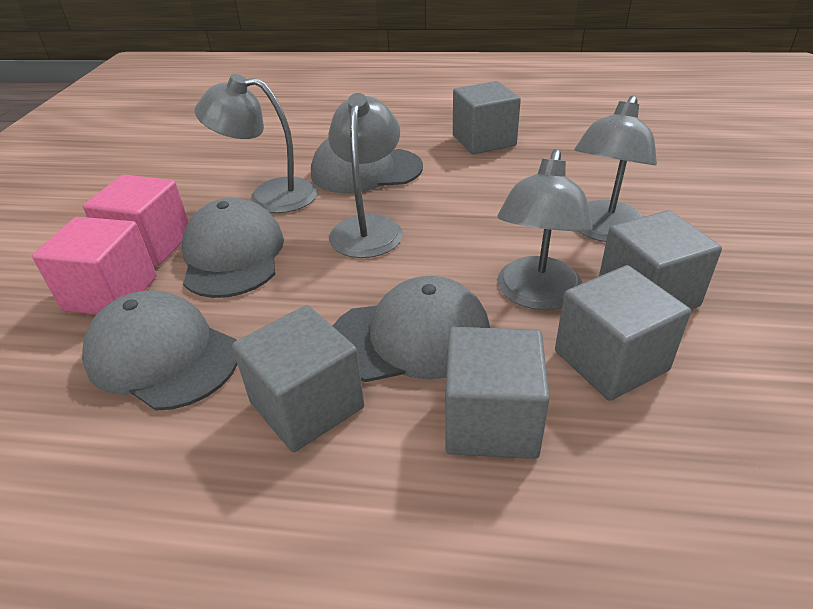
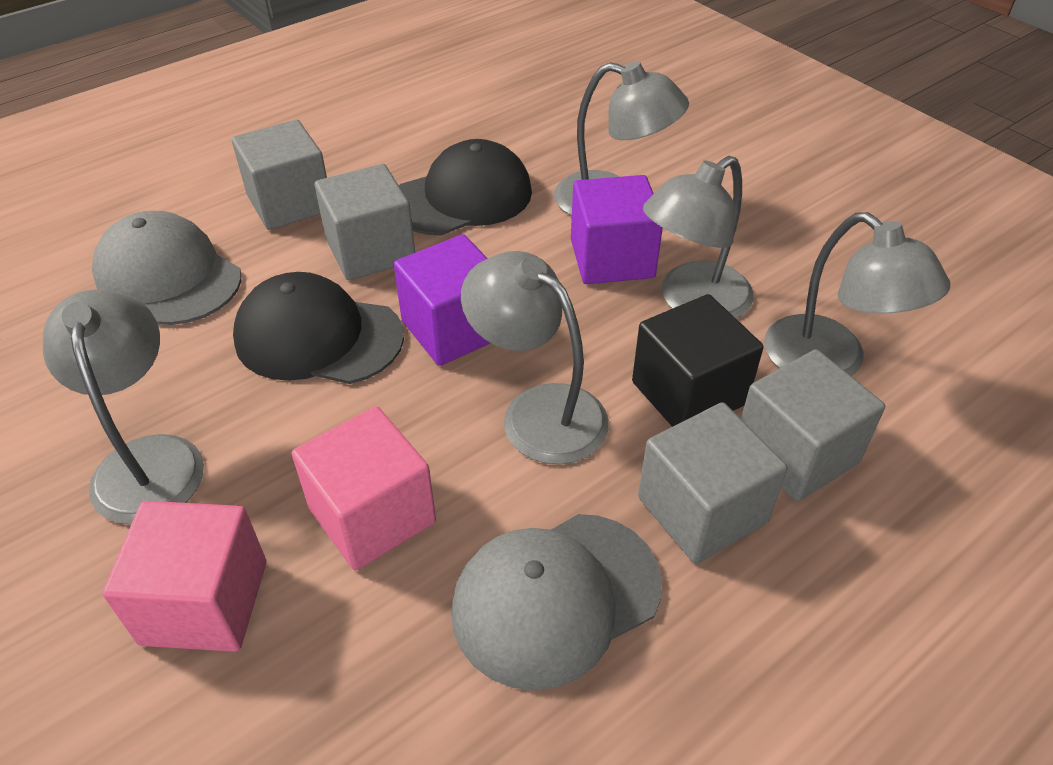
black cap: 0 -> 2
black cube: 0 -> 1
grey cap: 4 -> 2
grey cube: 5 -> 4
grey lamp: 4 -> 5
purple cube: 0 -> 2

